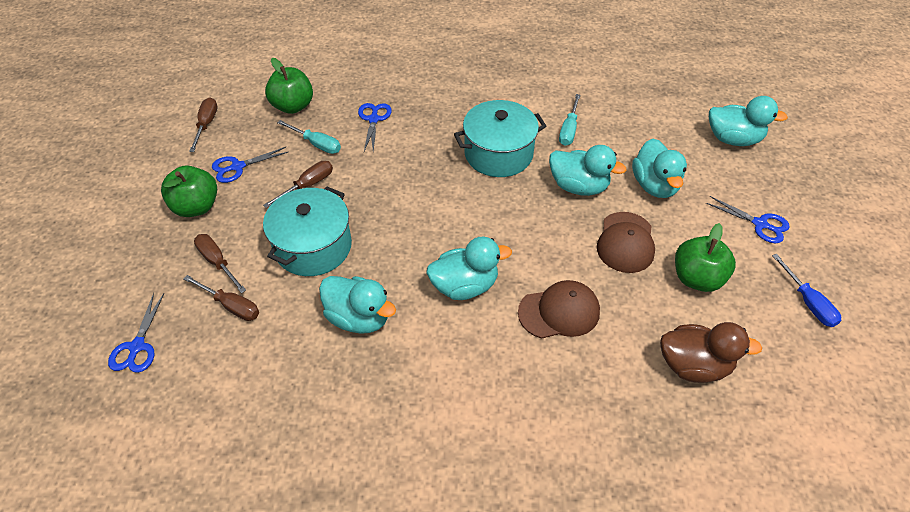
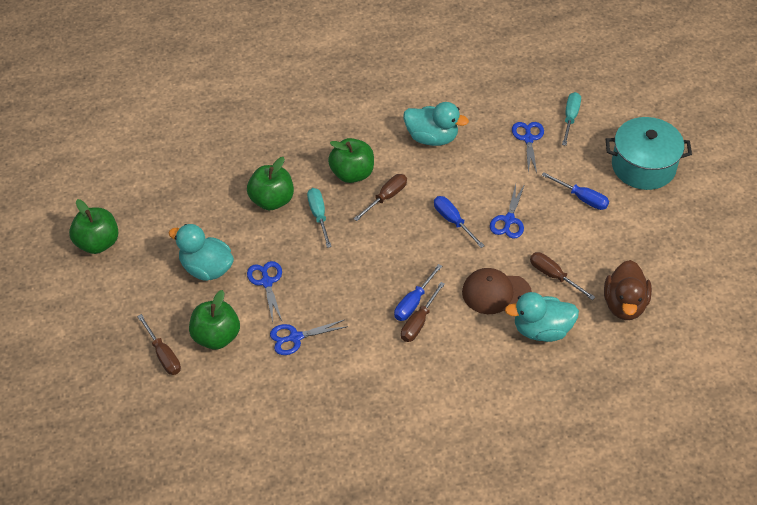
blue screwdriver: 1 -> 3
brown cap: 2 -> 1
green apple: 3 -> 4
turquoise duck: 5 -> 3
turquoise pot: 2 -> 1

